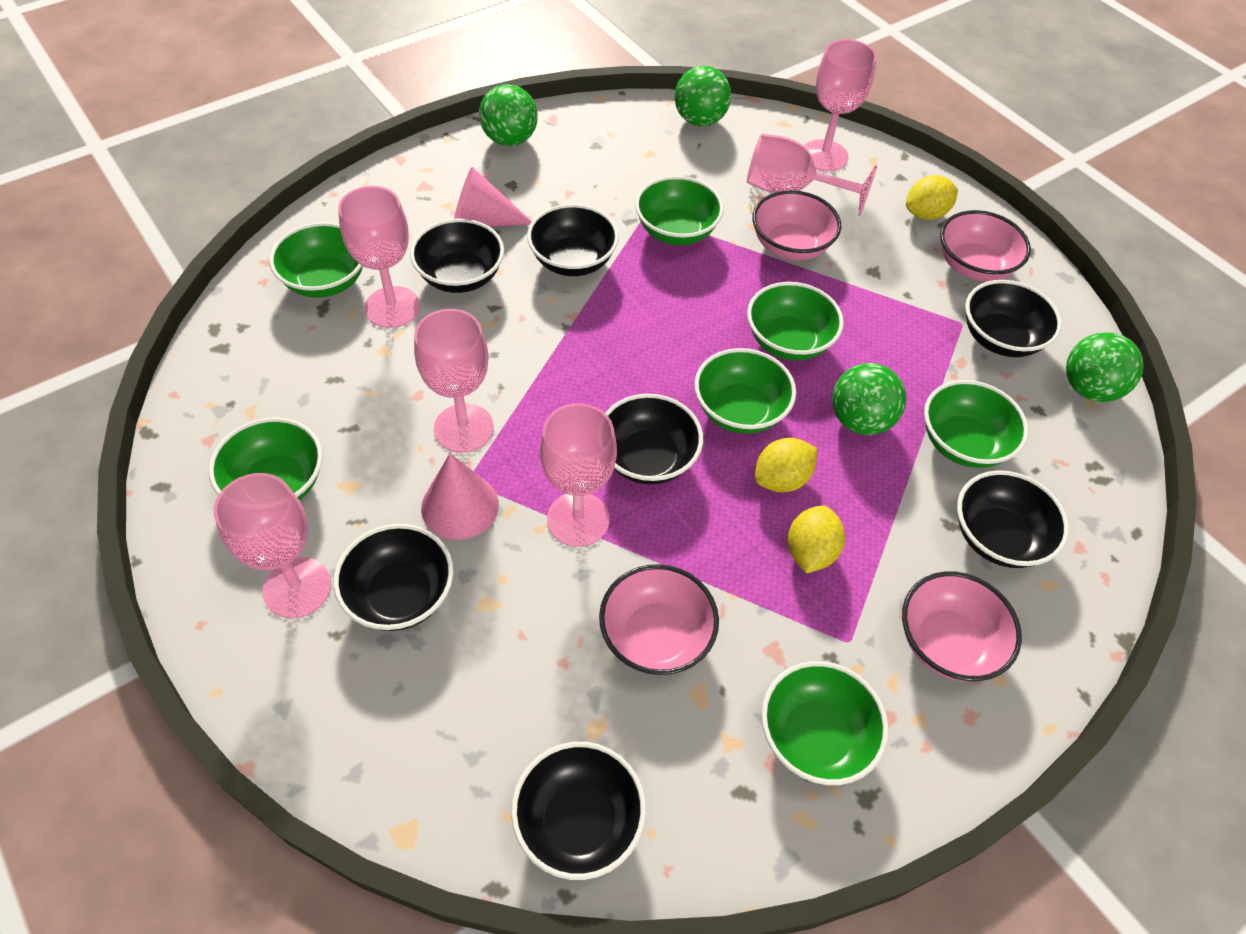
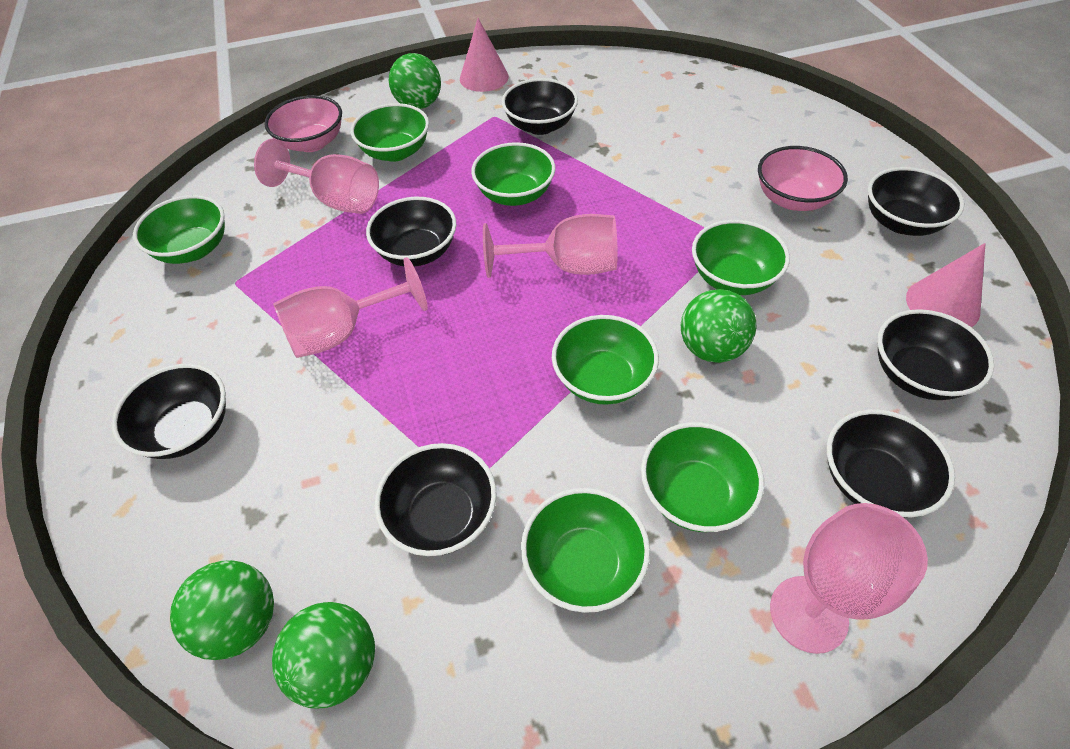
pink bowl: 4 -> 2
pink goblet: 6 -> 4
yellow lemon: 3 -> 0

